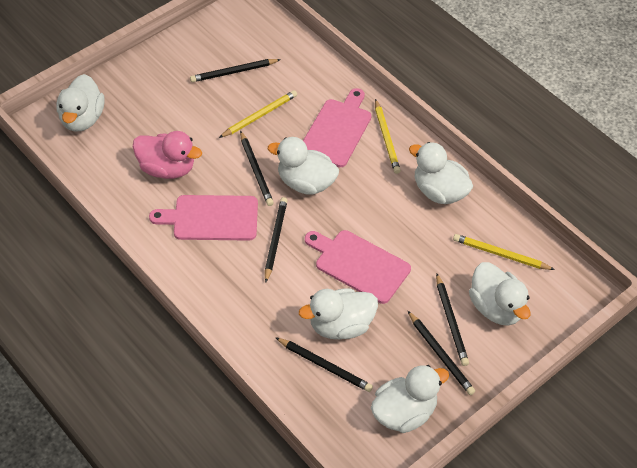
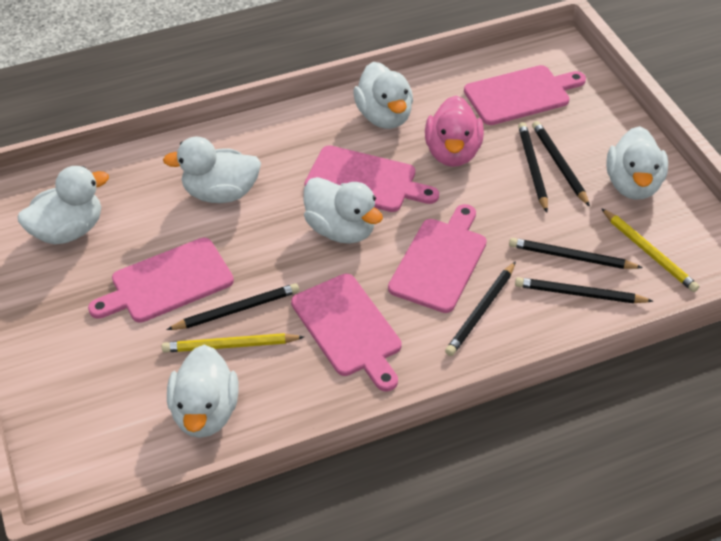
pink cutting board: 3 -> 5
yellow pencil: 3 -> 2

